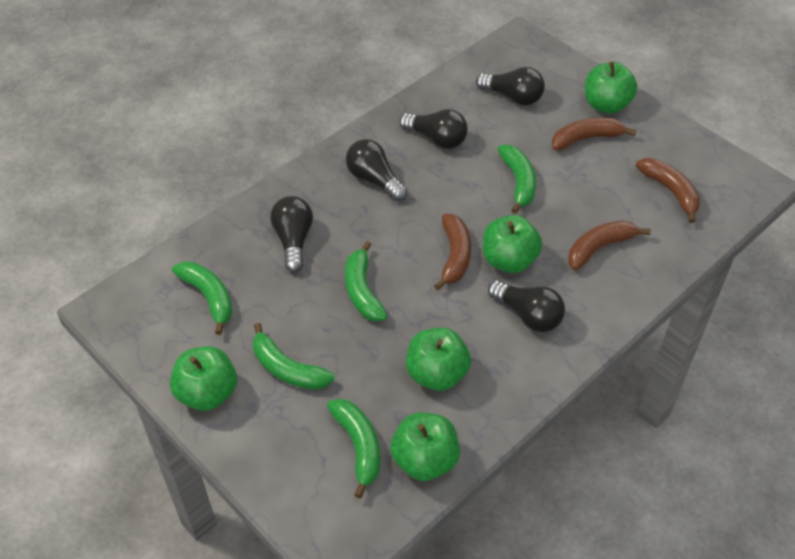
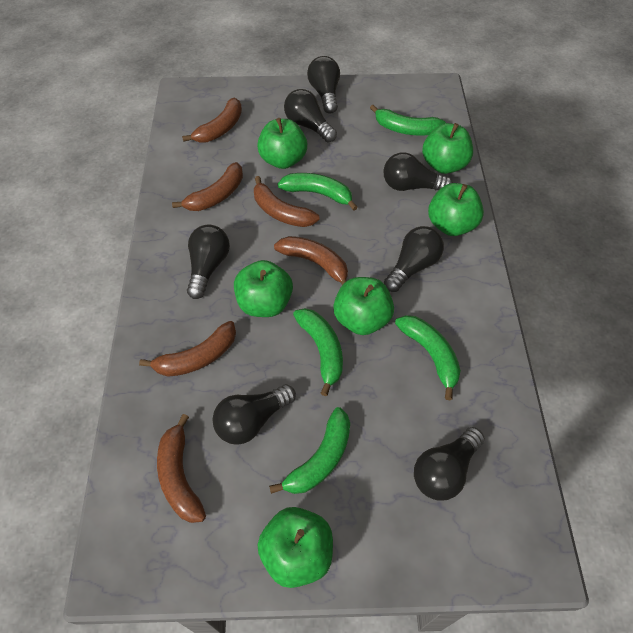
black light bulb: 5 -> 7
brown banana: 4 -> 6
green apple: 5 -> 6

